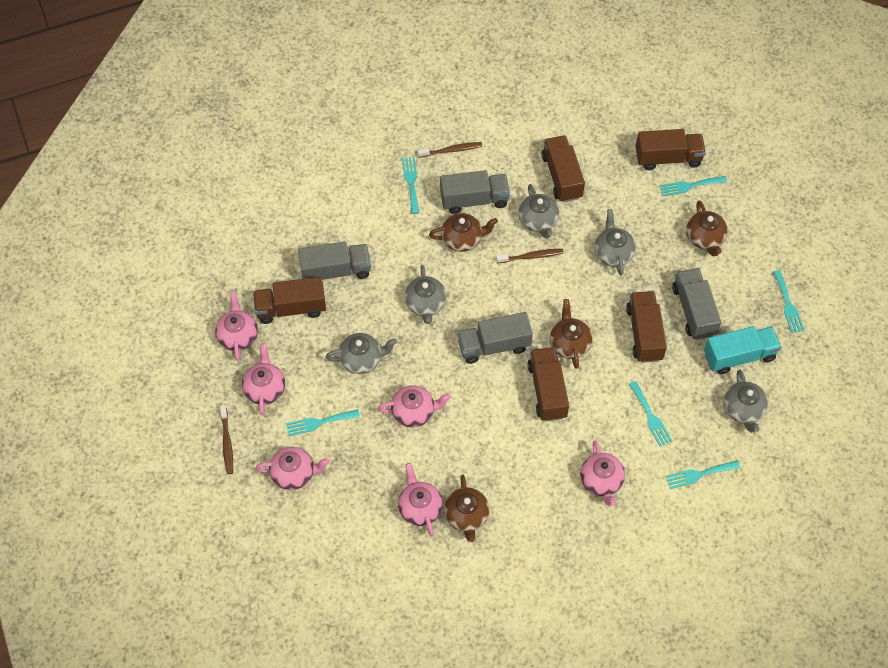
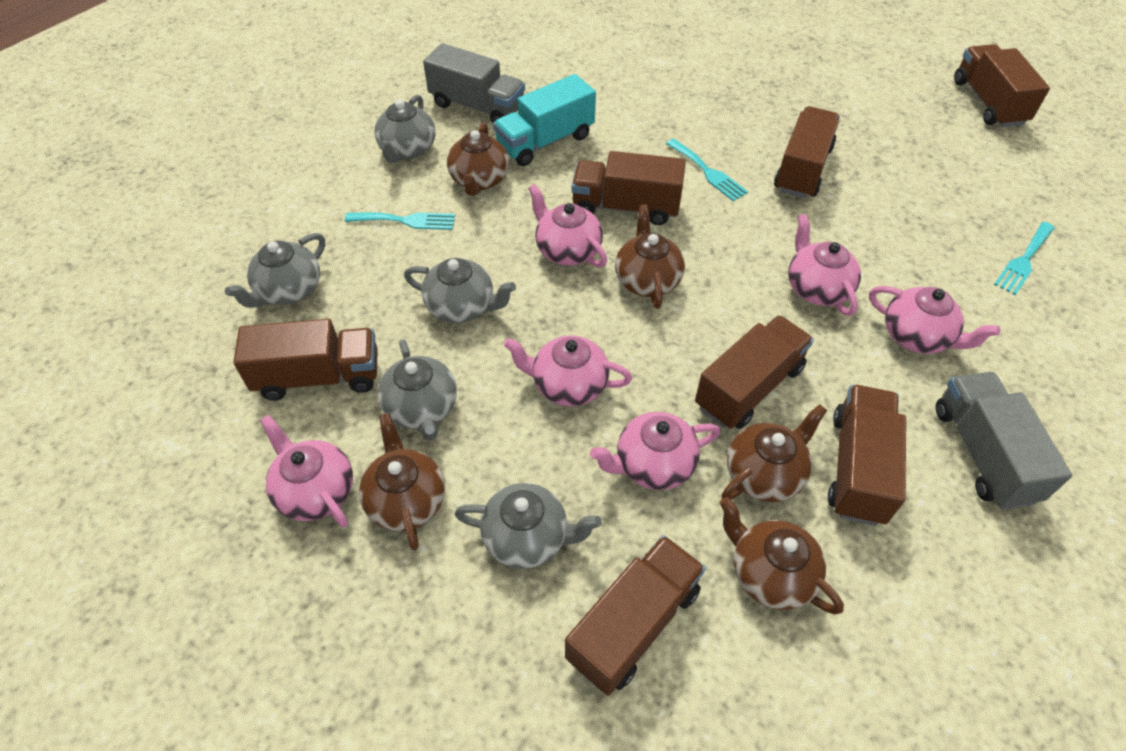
brown teapot: 4 -> 5
brown toothbrush: 3 -> 0
brown truck: 5 -> 7
grey truck: 4 -> 2
turquoise fork: 6 -> 3

